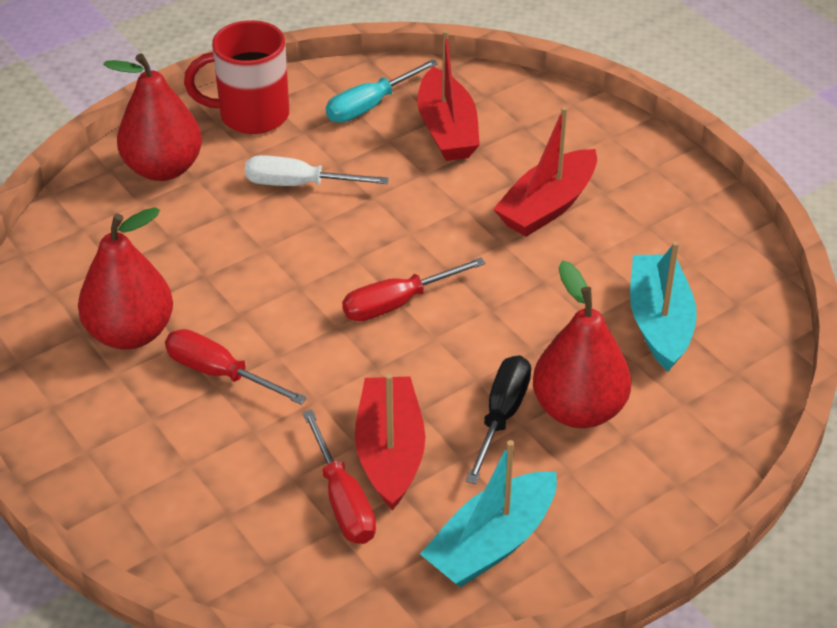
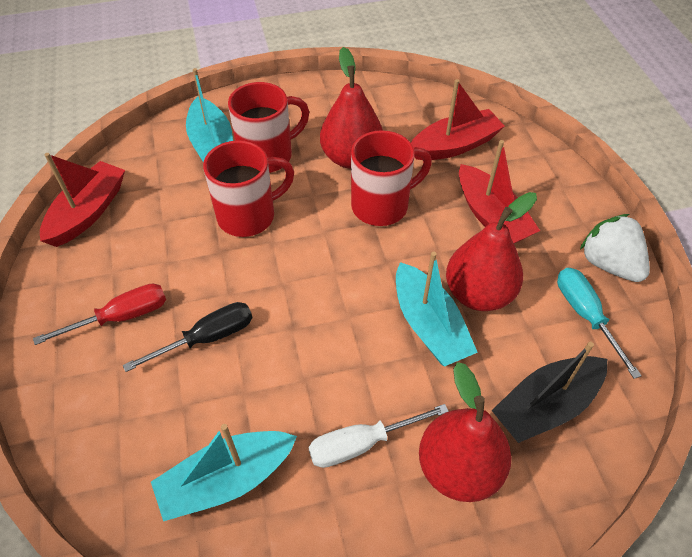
black boat: 0 -> 1
red mug: 1 -> 3
red screwdriver: 3 -> 1
turquoise boat: 2 -> 3
white strawberry: 0 -> 1

